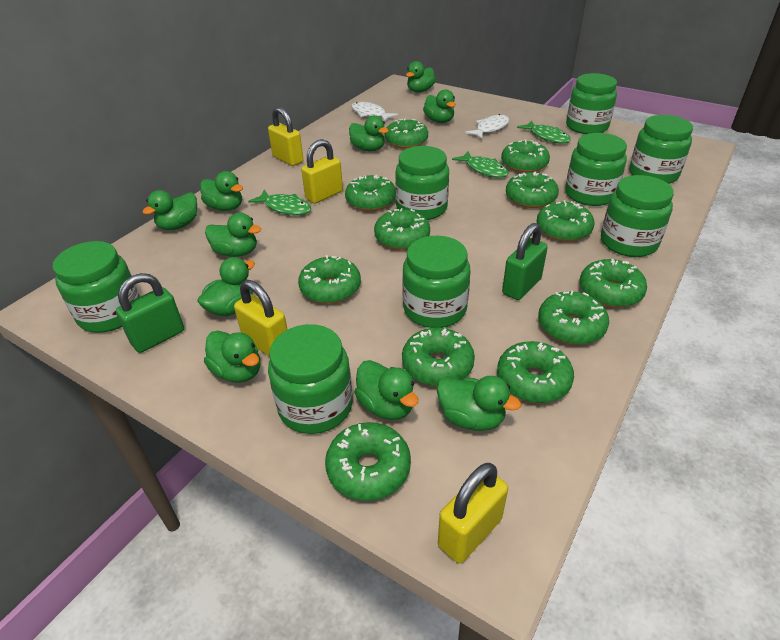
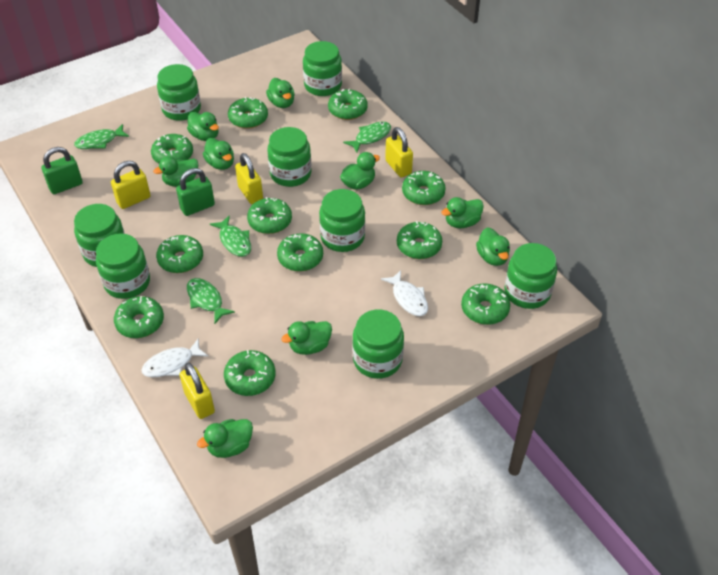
green donut: 12 -> 11
green duck: 10 -> 9
green fish: 3 -> 4

